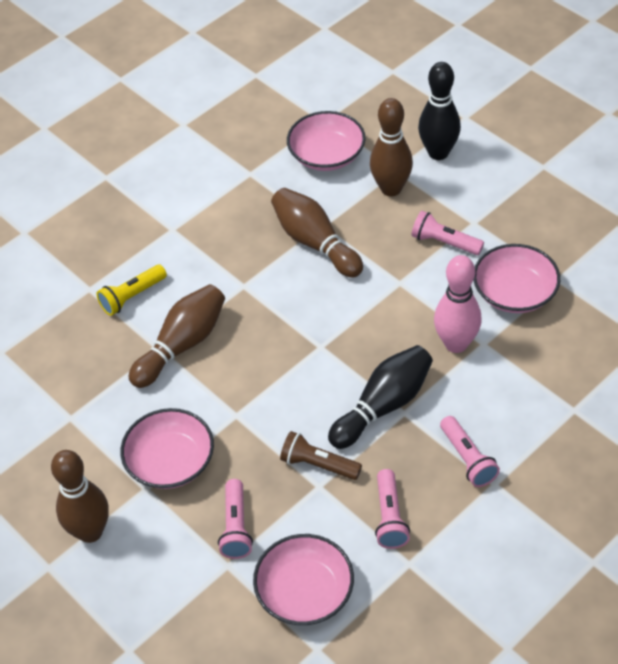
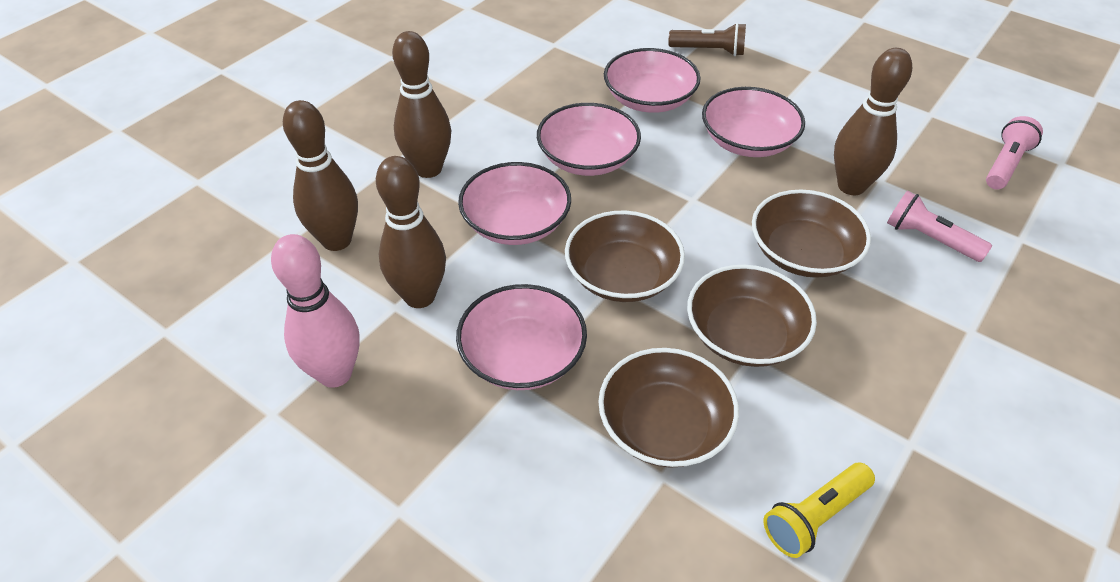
black bowling pin: 2 -> 0
brown bowl: 0 -> 4
pink bowl: 4 -> 5
pink flashlight: 4 -> 2

